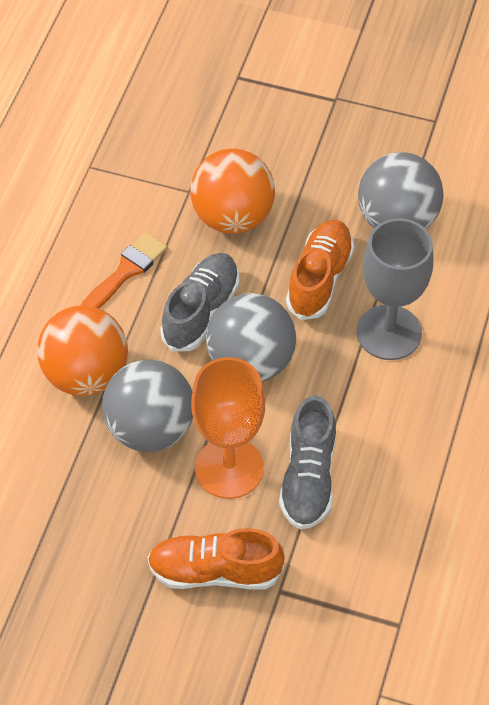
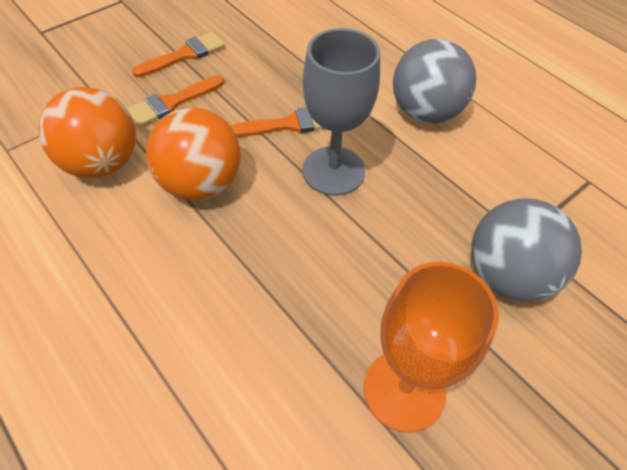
grey ball: 3 -> 2
grey shoe: 2 -> 0
orange brush: 1 -> 3
orange shoe: 2 -> 0

